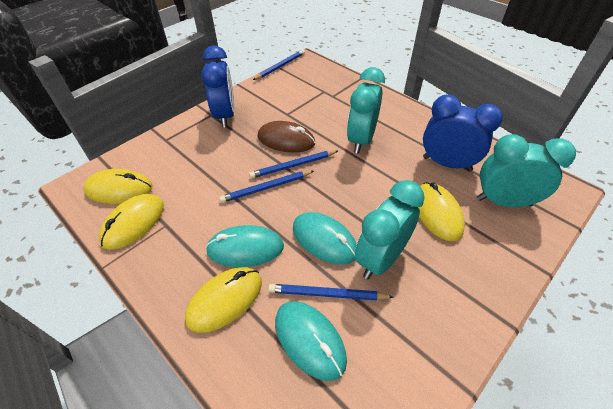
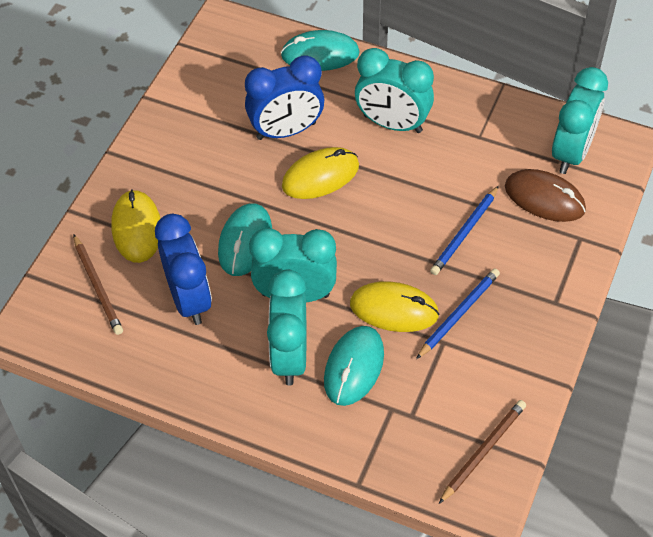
blue pencil: 4 -> 2
brown pencil: 0 -> 2
turquoise clock: 3 -> 4
yellow mouse: 4 -> 3

